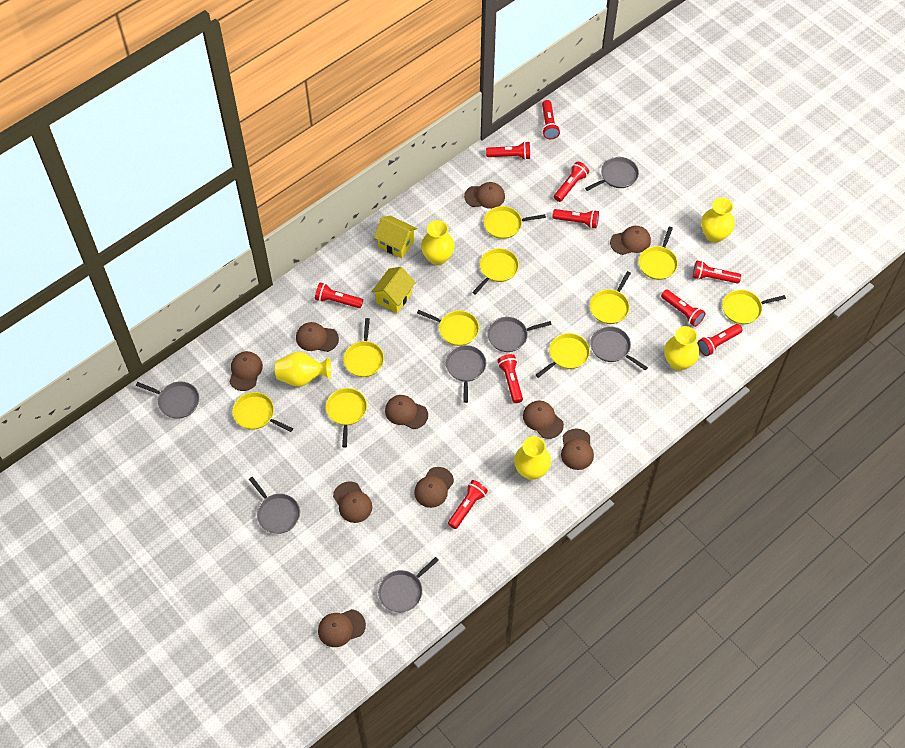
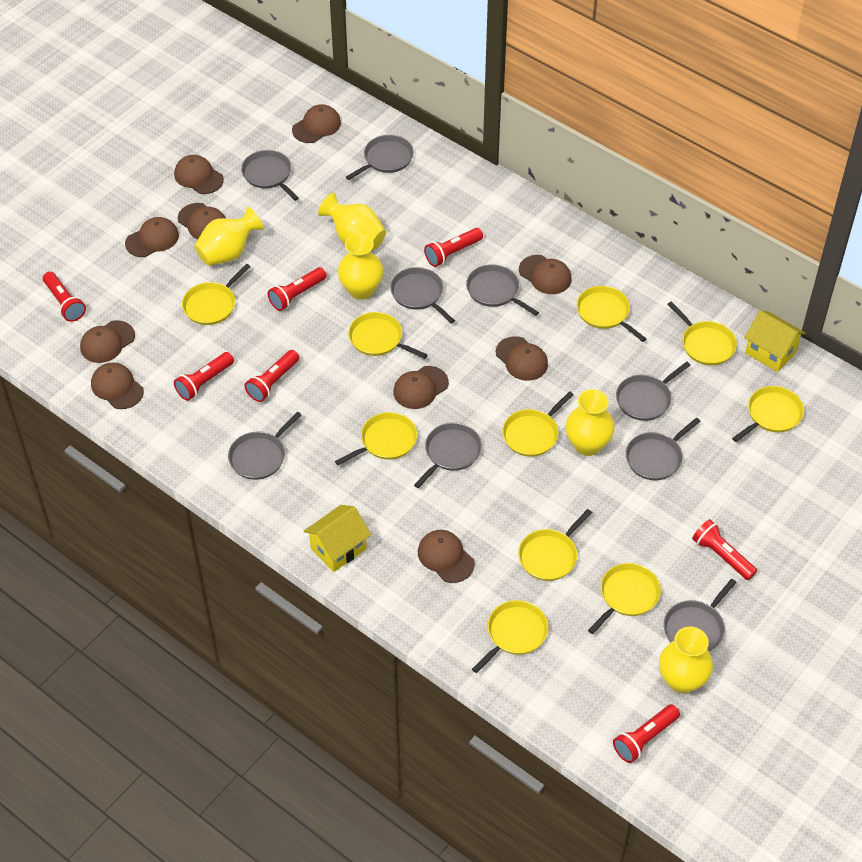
grey pan: 7 -> 9
red flashlight: 10 -> 7

